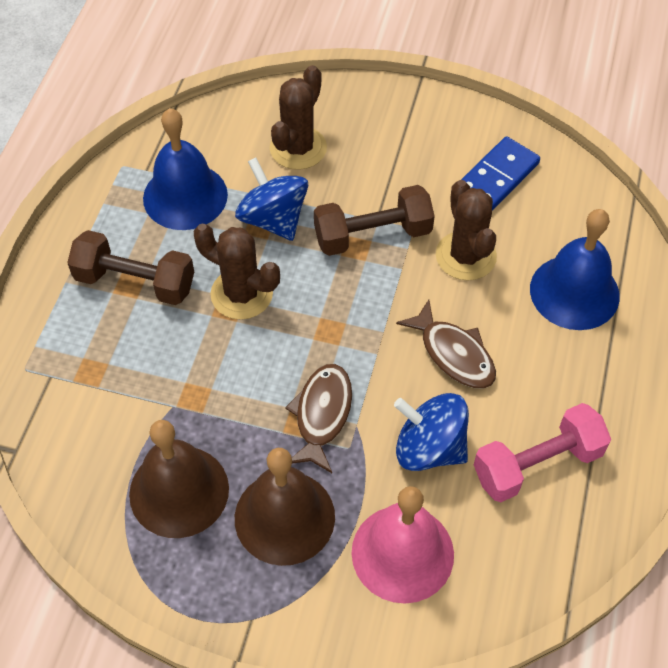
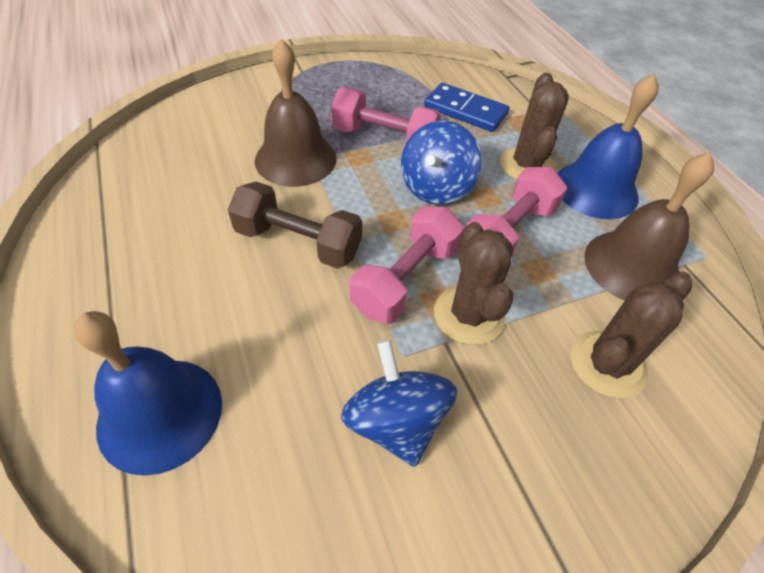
brown dumbbell: 2 -> 1
brown fish: 2 -> 0
pink bell: 1 -> 0
pink dumbbell: 1 -> 3

